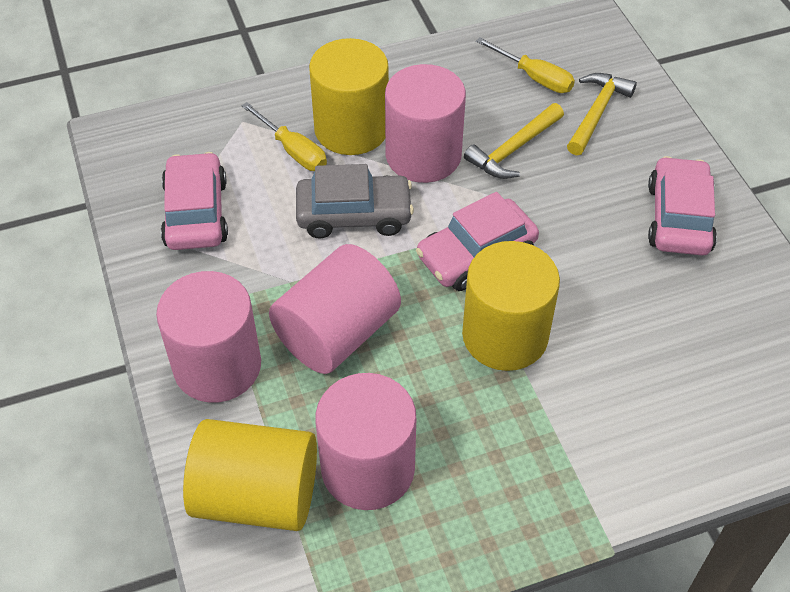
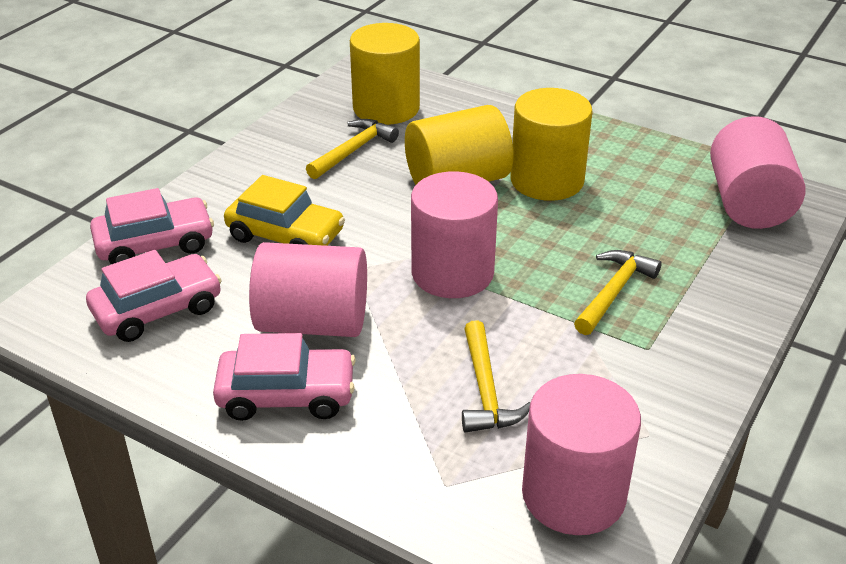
grey car: 1 -> 0
yellow car: 0 -> 1
yellow hammer: 2 -> 3
yellow screwdriver: 2 -> 0

